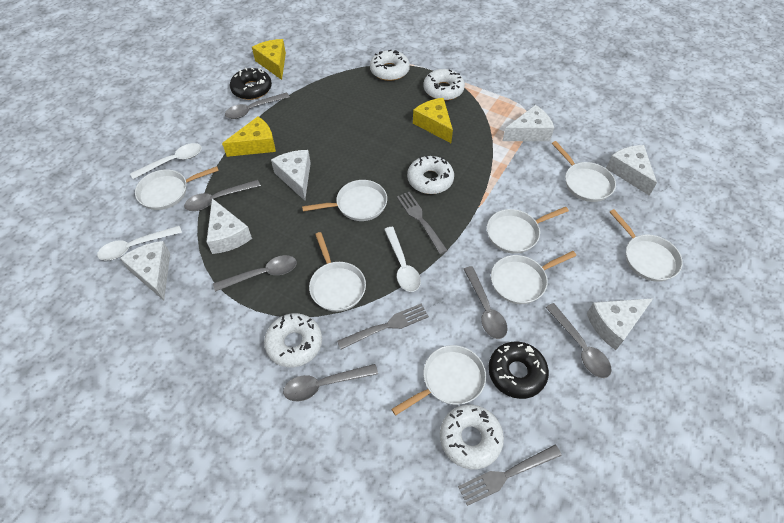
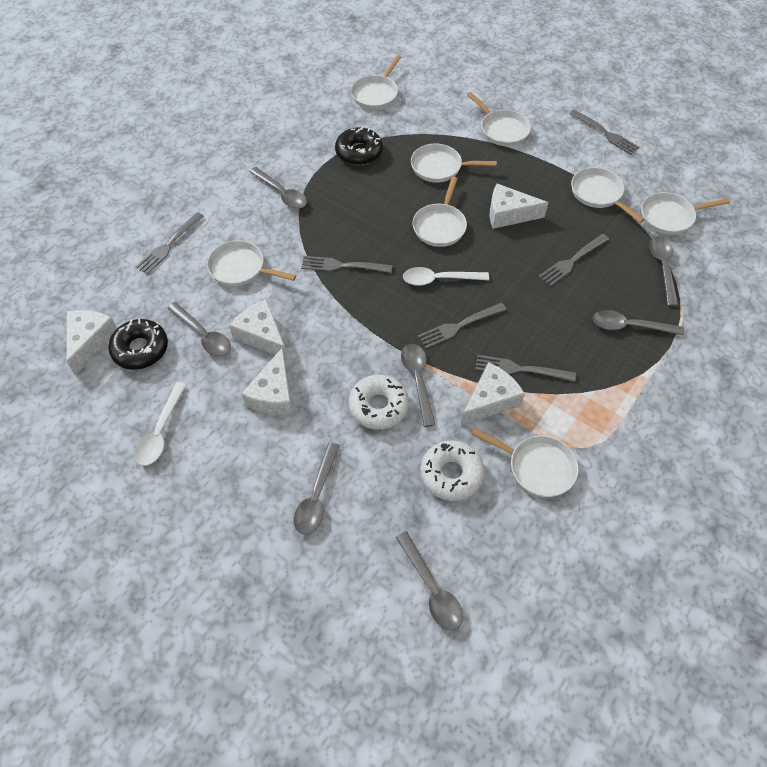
grey fork: 3 -> 6
grey spoon: 6 -> 7
white cheese: 6 -> 5
white donut: 5 -> 2
white spoon: 3 -> 2
yellow cheese: 3 -> 0

